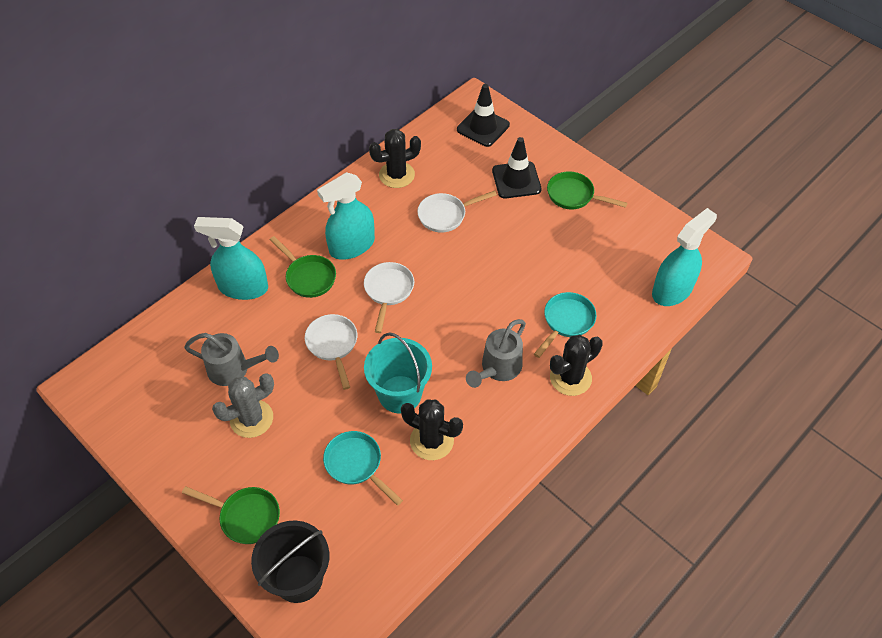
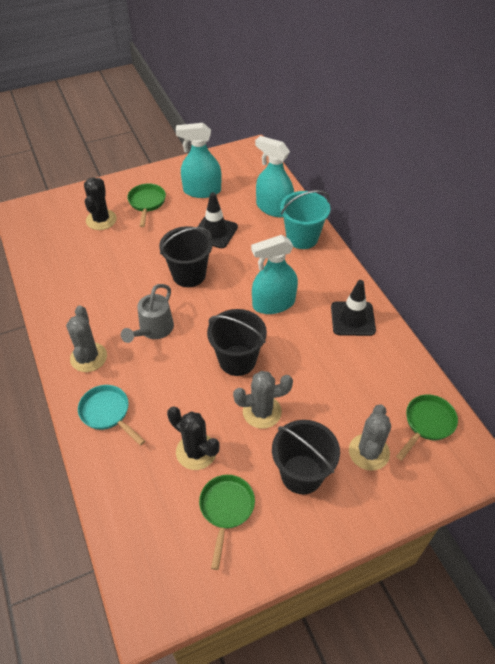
black bucket: 1 -> 3
black cactus: 3 -> 2
grey cactus: 1 -> 3
grey watering can: 2 -> 1
turquoise pan: 2 -> 1
white pan: 3 -> 0

